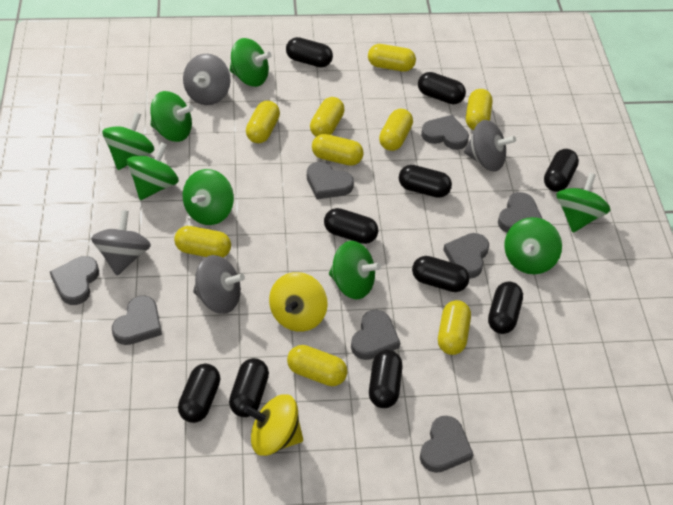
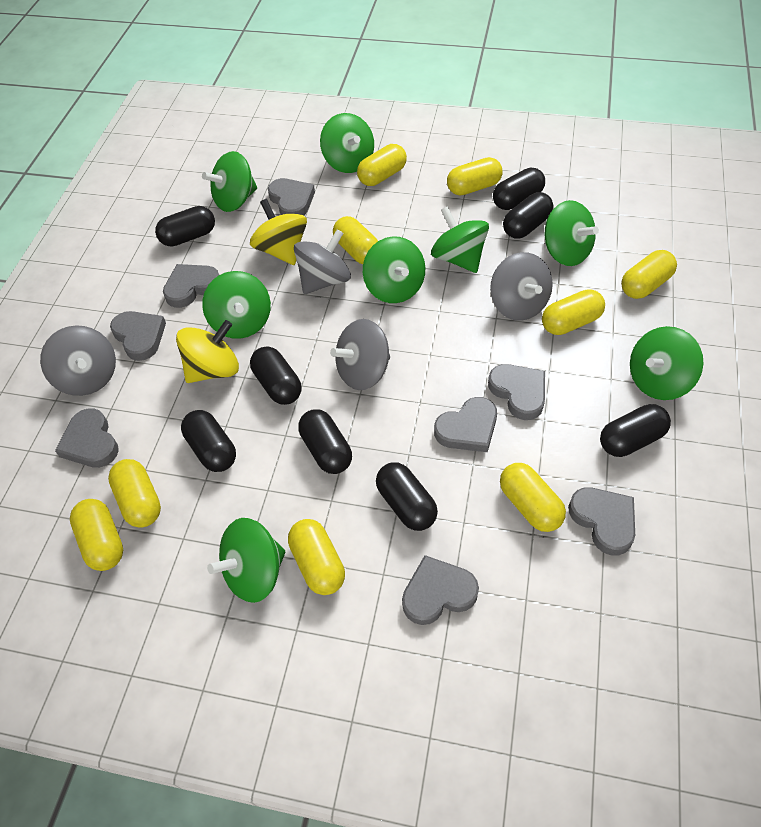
black capsule: 10 -> 8

